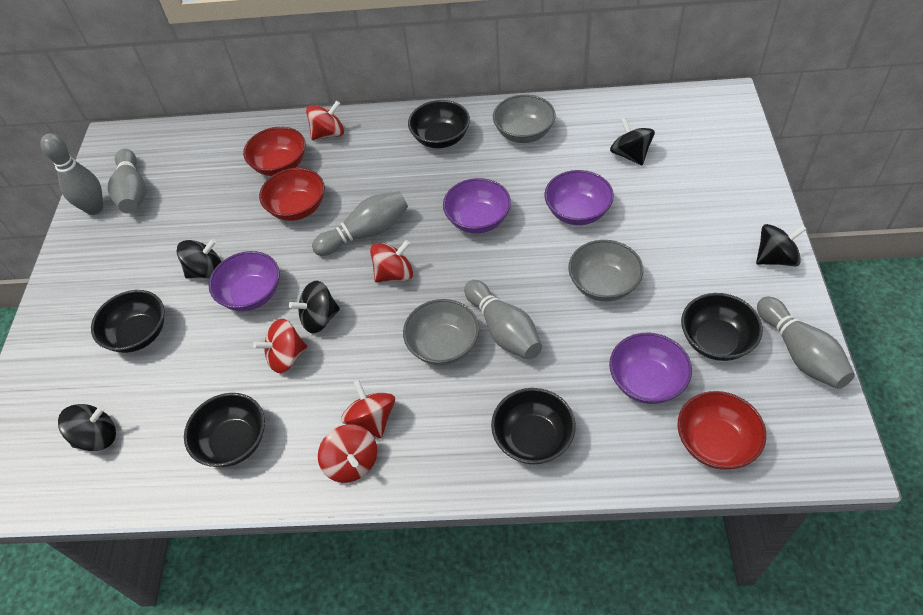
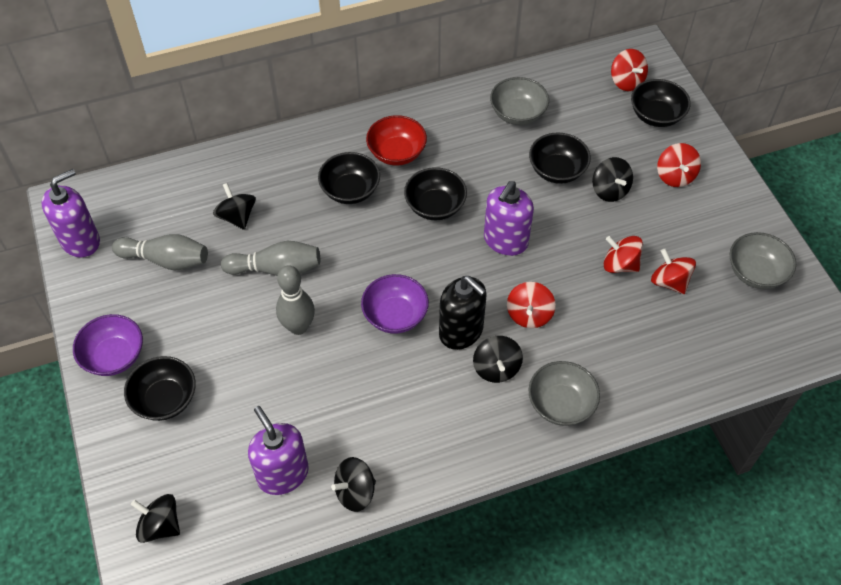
black soap dispenser: 0 -> 1
grey bowling pin: 5 -> 3
purple bowl: 4 -> 2
purple soap dispenser: 0 -> 3
red bowl: 3 -> 1

